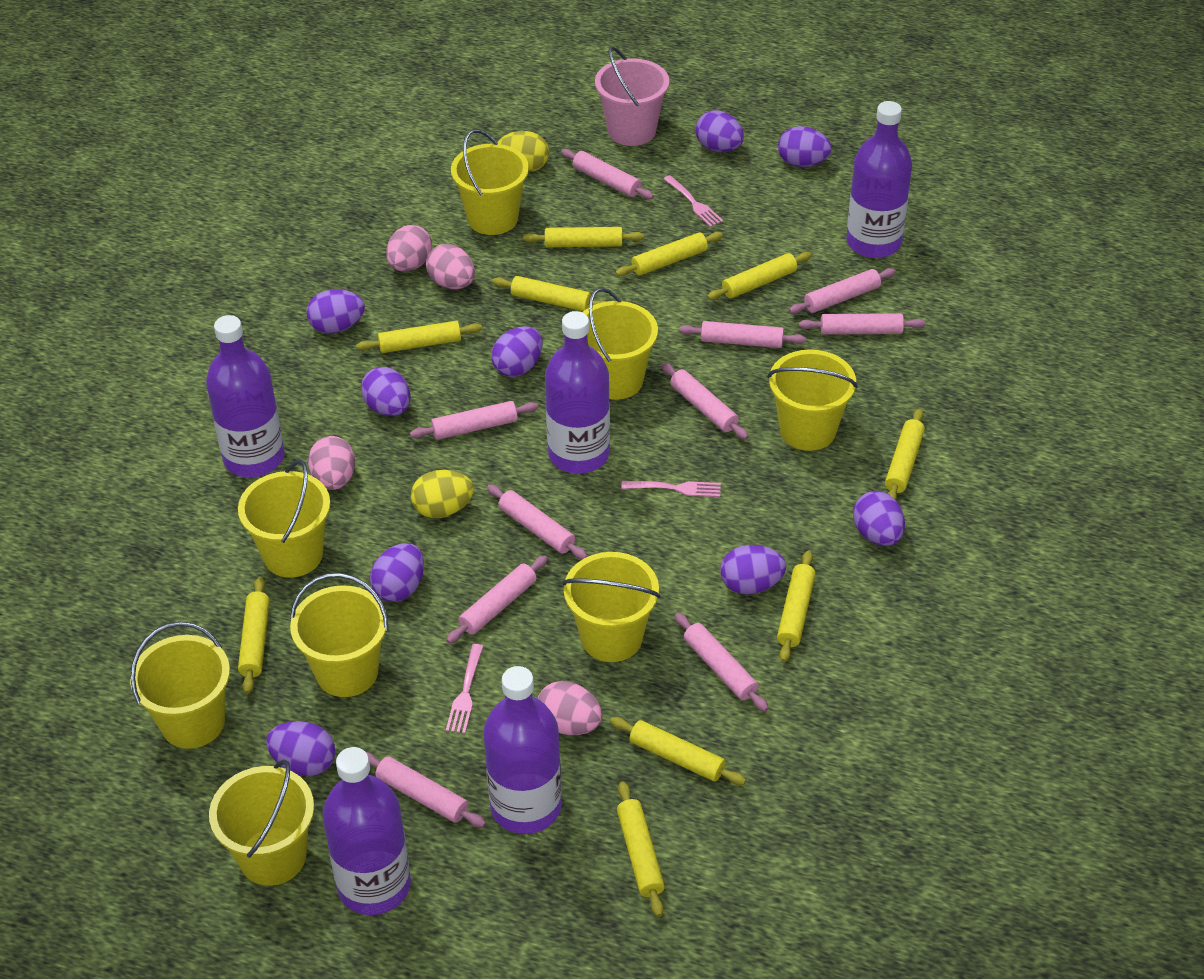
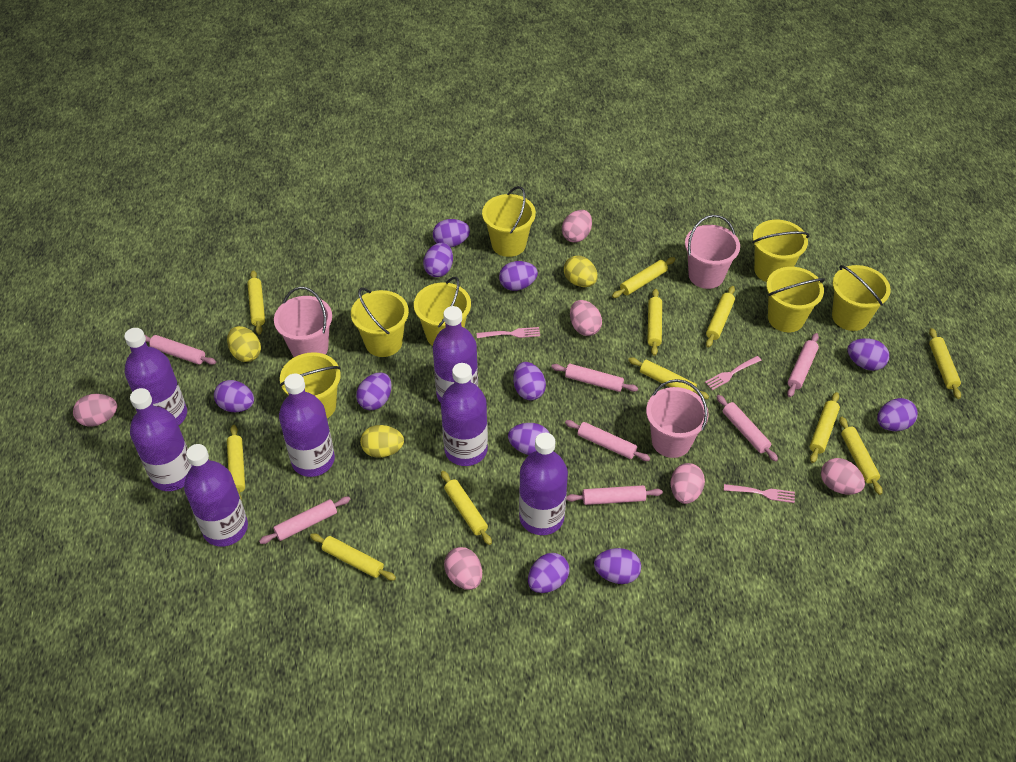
pink bucket: 1 -> 3
pink egg: 4 -> 6
pink rolling pin: 10 -> 7
purple bottle: 5 -> 7
purple egg: 9 -> 11
yellow bucket: 8 -> 7
yellow egg: 2 -> 3
yellow rolling pin: 10 -> 11

